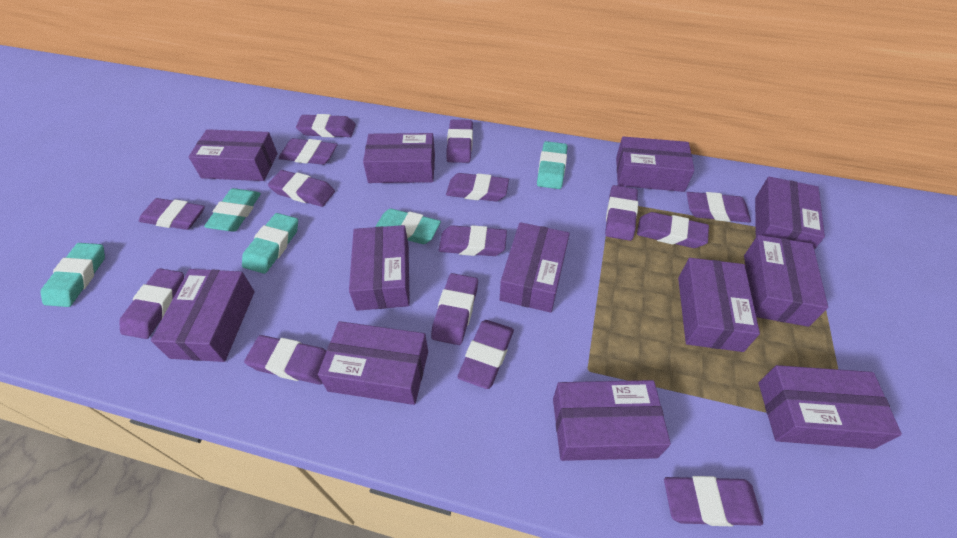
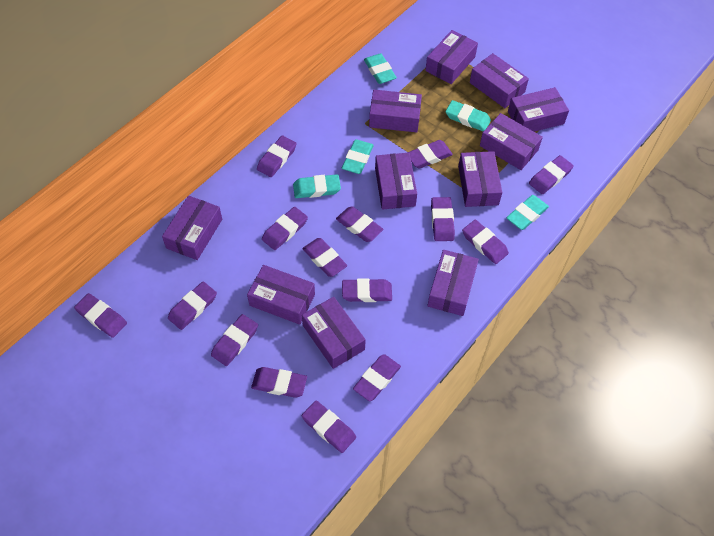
purple box: 12 -> 11

